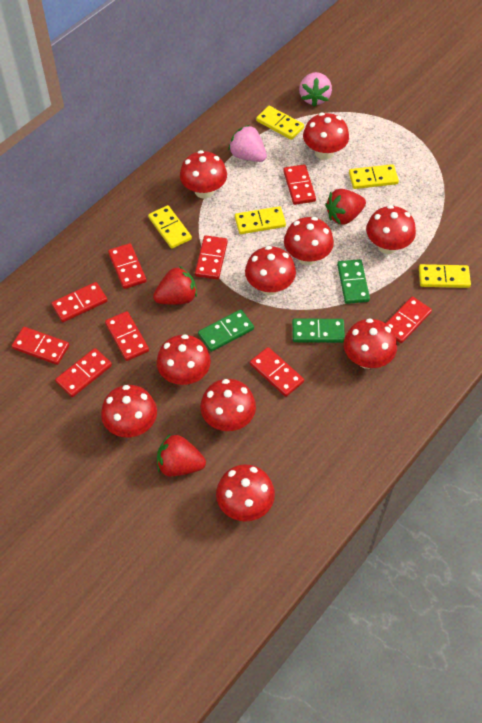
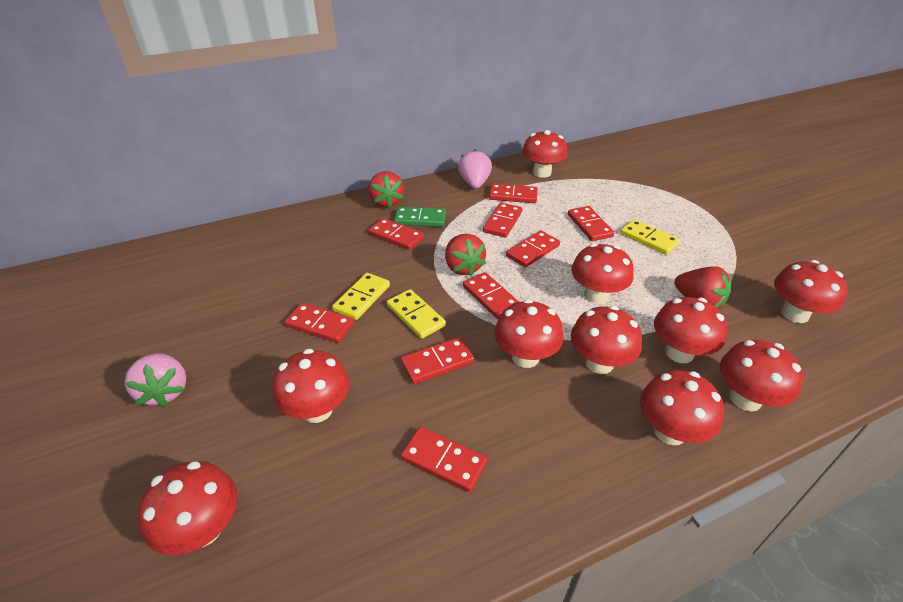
green domino: 3 -> 1
yellow domino: 5 -> 3

